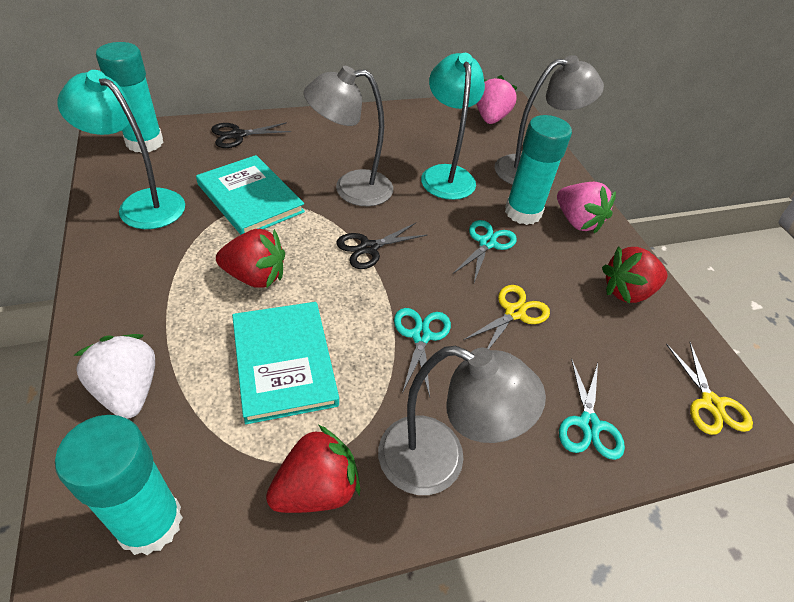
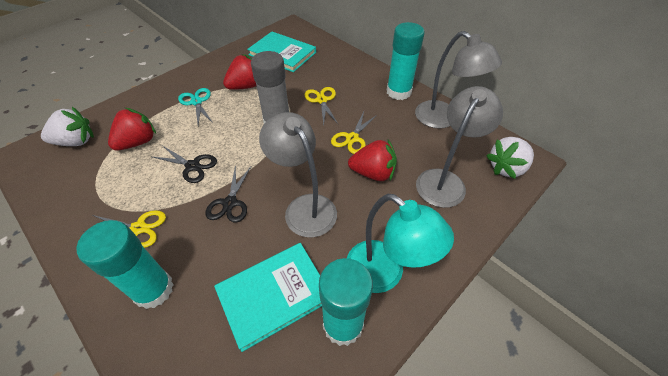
grey glue stick: 0 -> 1
pink strawberry: 2 -> 0
turquoise lamp: 2 -> 1
turquoise scissors: 3 -> 1
white strawberry: 1 -> 2
yellow scissors: 2 -> 3

